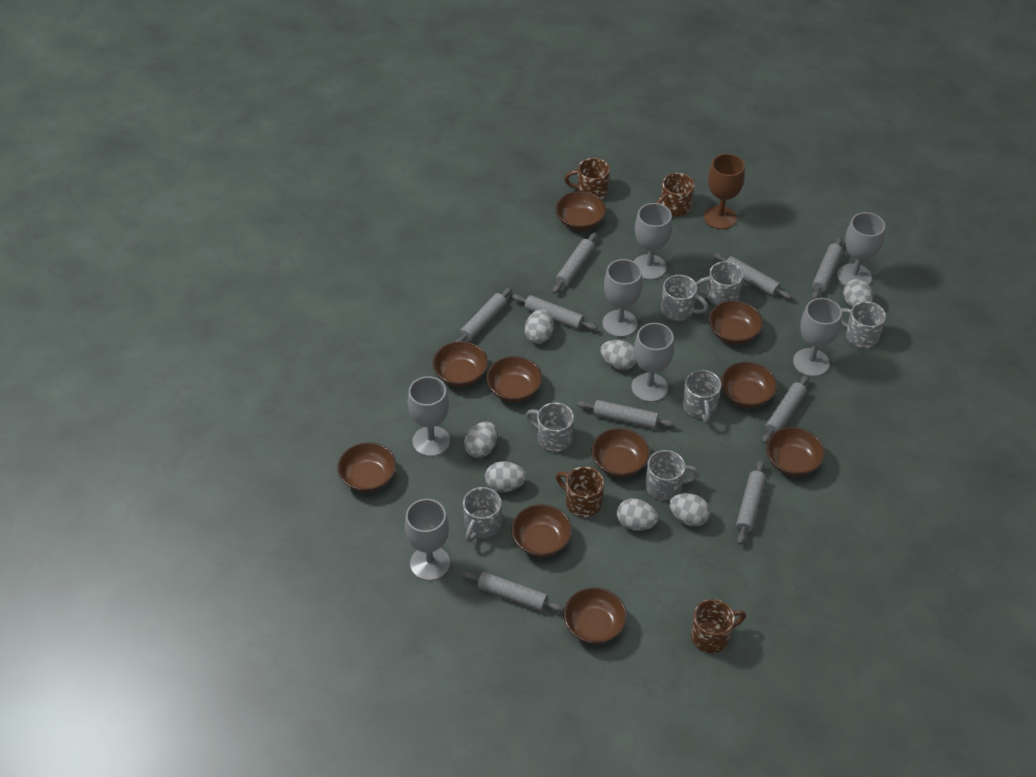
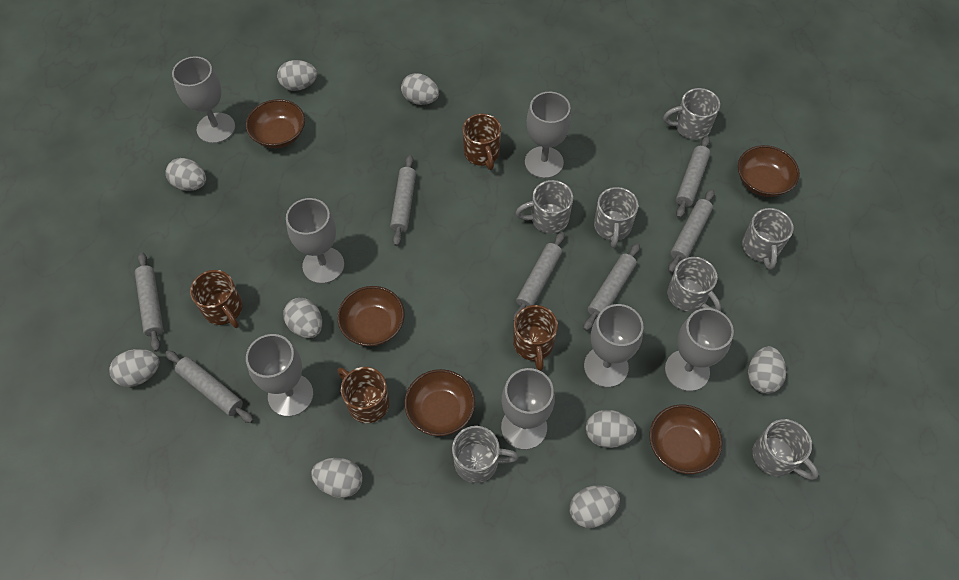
brown bowl: 10 -> 5
brown goblet: 1 -> 0
grey egg: 7 -> 9
grey rolling pin: 9 -> 7

